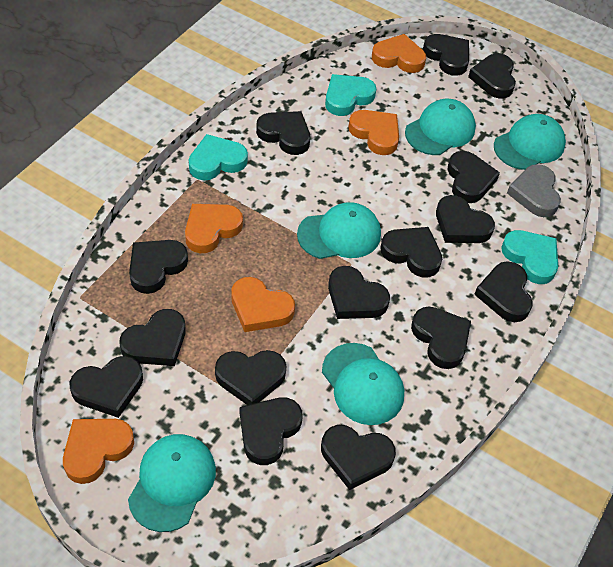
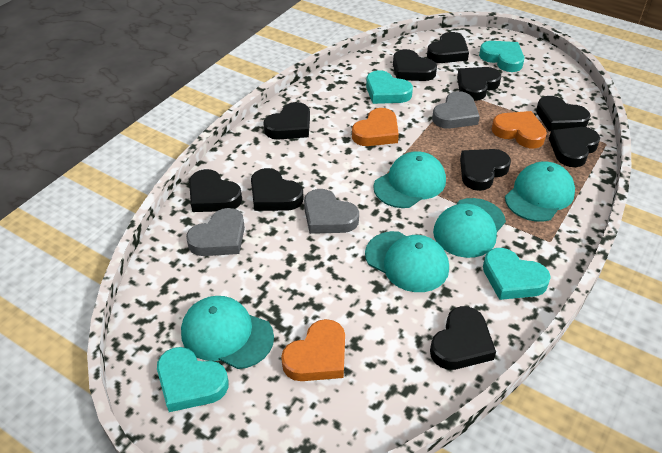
black heart: 15 -> 10
grey heart: 1 -> 3
orange heart: 5 -> 3
turquoise heart: 3 -> 4

